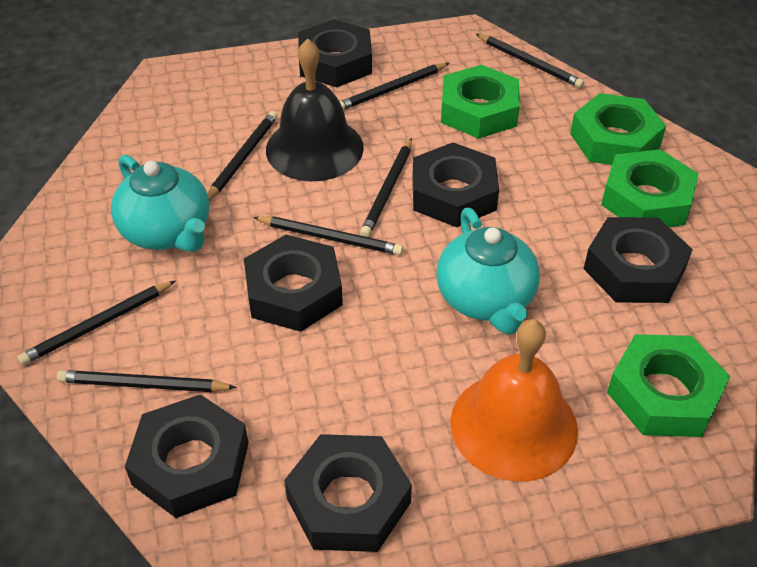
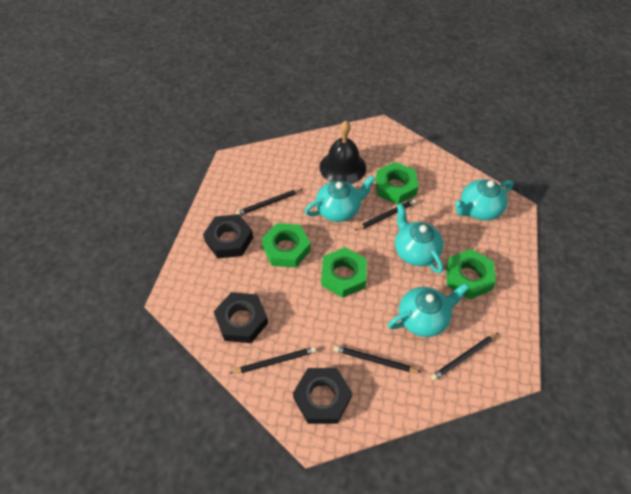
black nut: 6 -> 3
black pencil: 7 -> 5
orange bell: 1 -> 0
turquoise teapot: 2 -> 4

